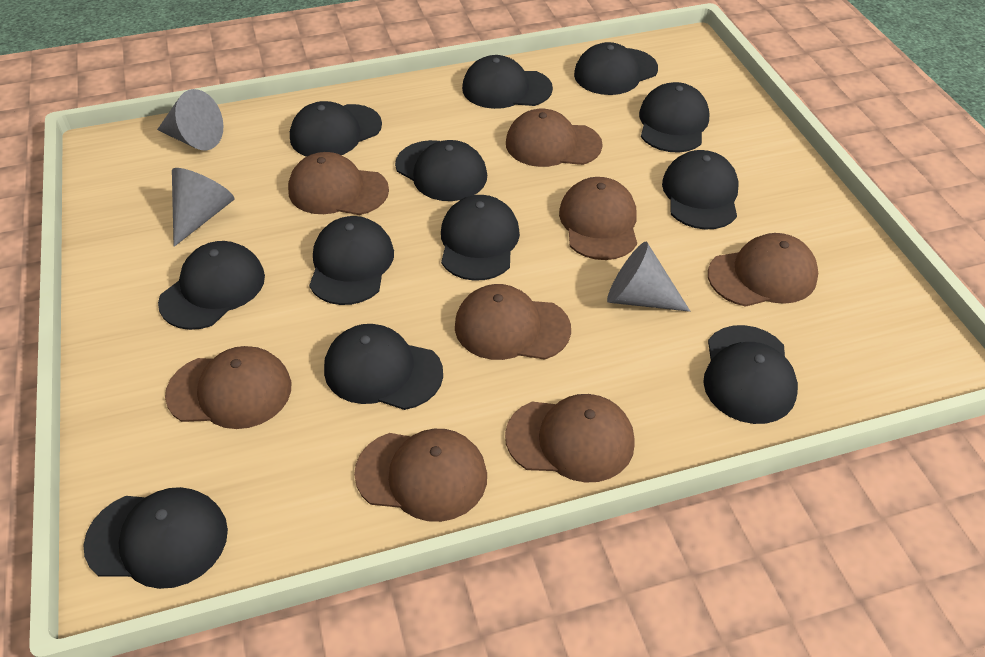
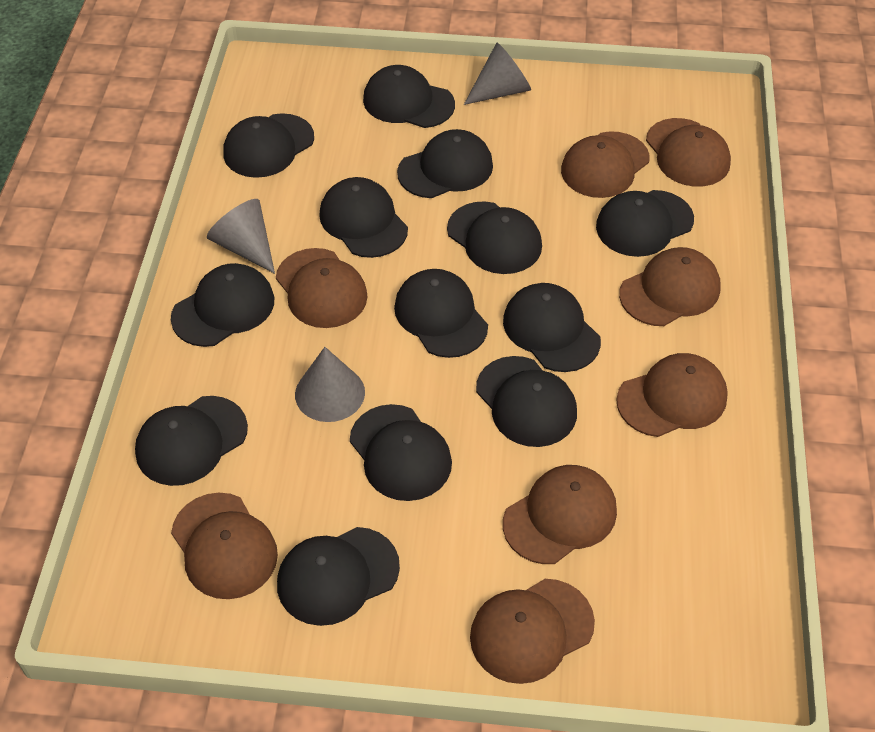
black cap: 12 -> 13

